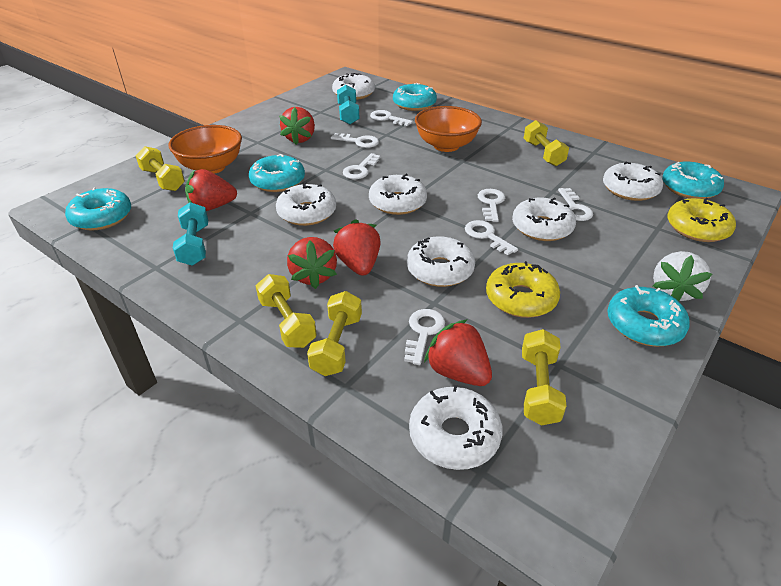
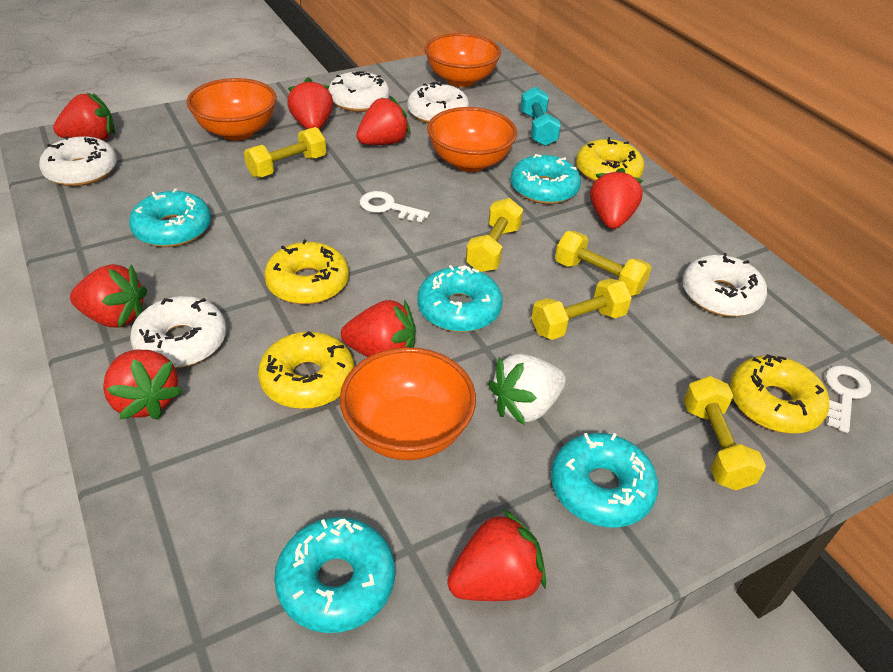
orange bowl: 2 -> 4
red strawberry: 5 -> 8
turquoise dumbbell: 2 -> 1
white donut: 7 -> 5
white key: 7 -> 2
yellow donut: 2 -> 4

